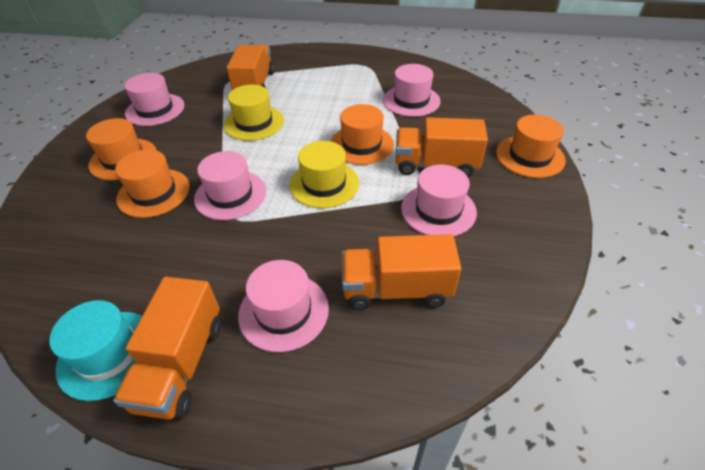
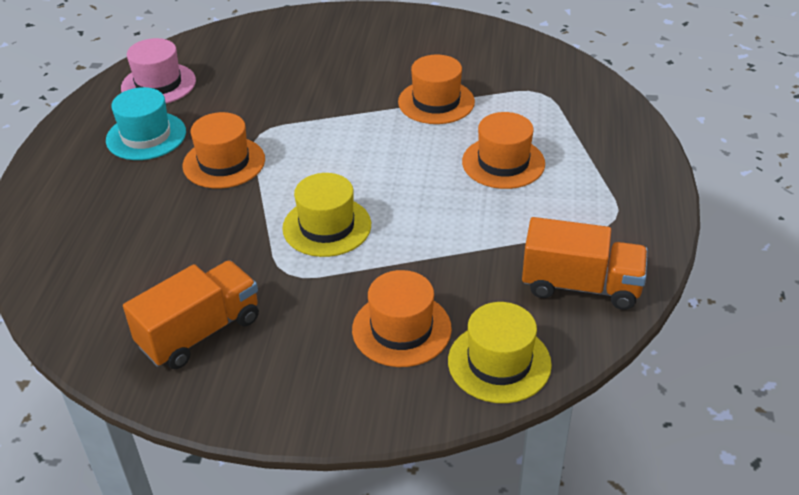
orange truck: 4 -> 2
pink hat: 5 -> 1

